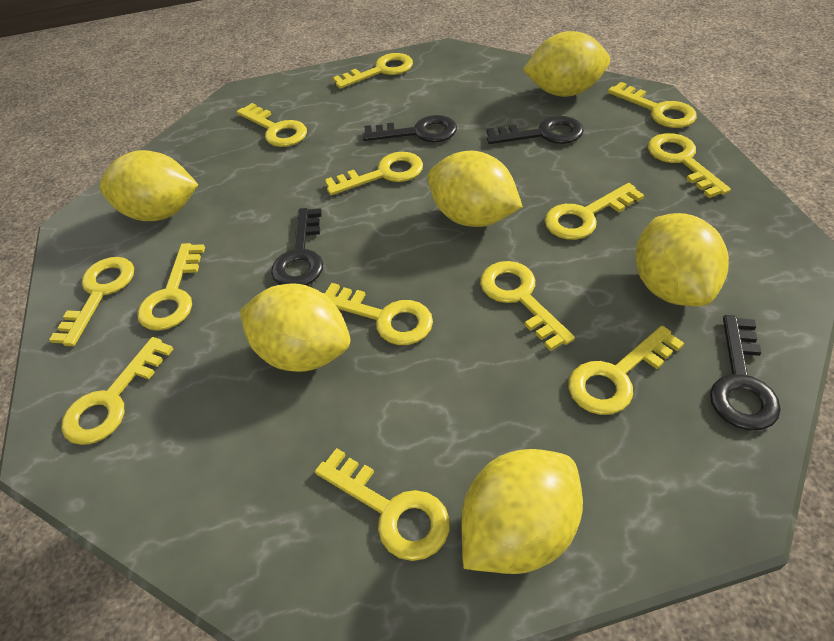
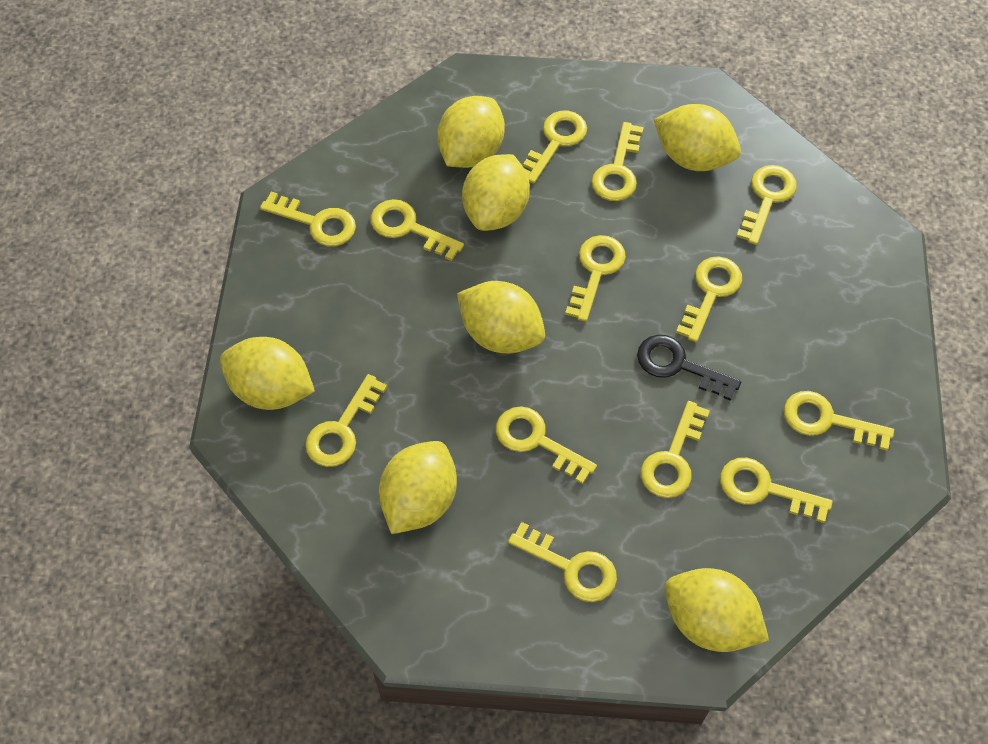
black key: 4 -> 1
yellow lemon: 6 -> 7

